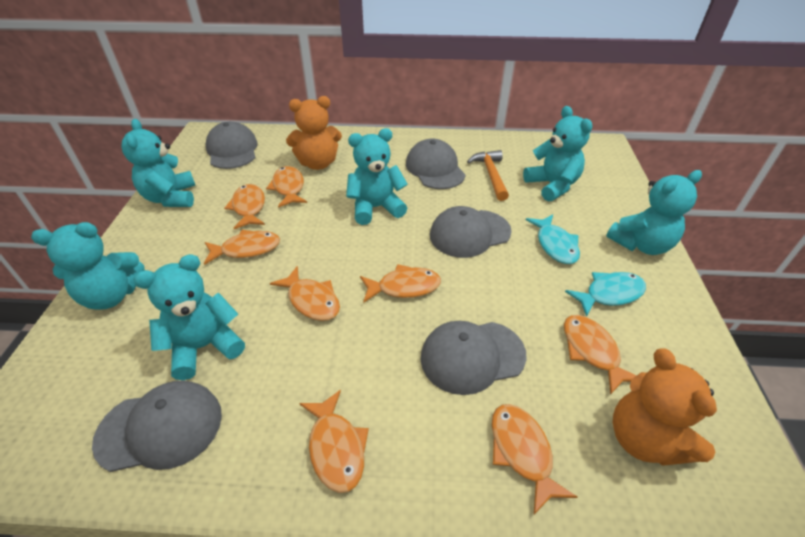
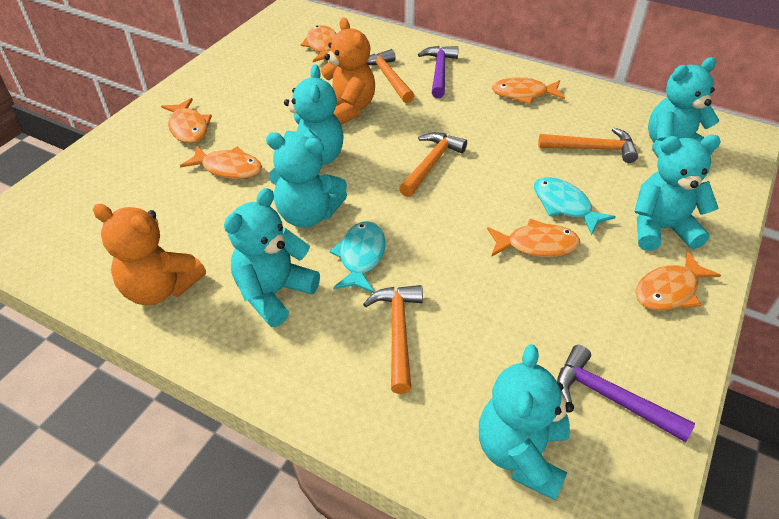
grey cap: 5 -> 0
orange fish: 8 -> 6
orange hammer: 1 -> 4
purple hammer: 0 -> 2

